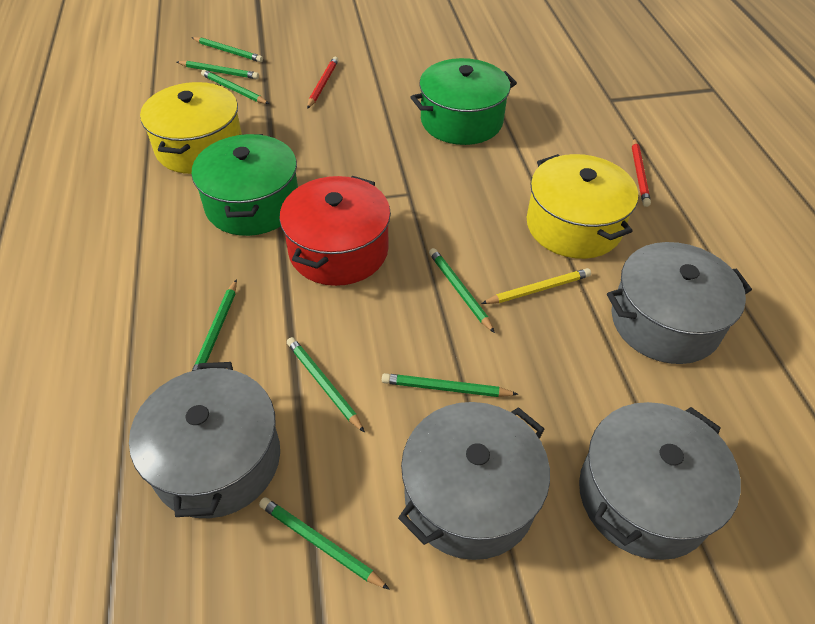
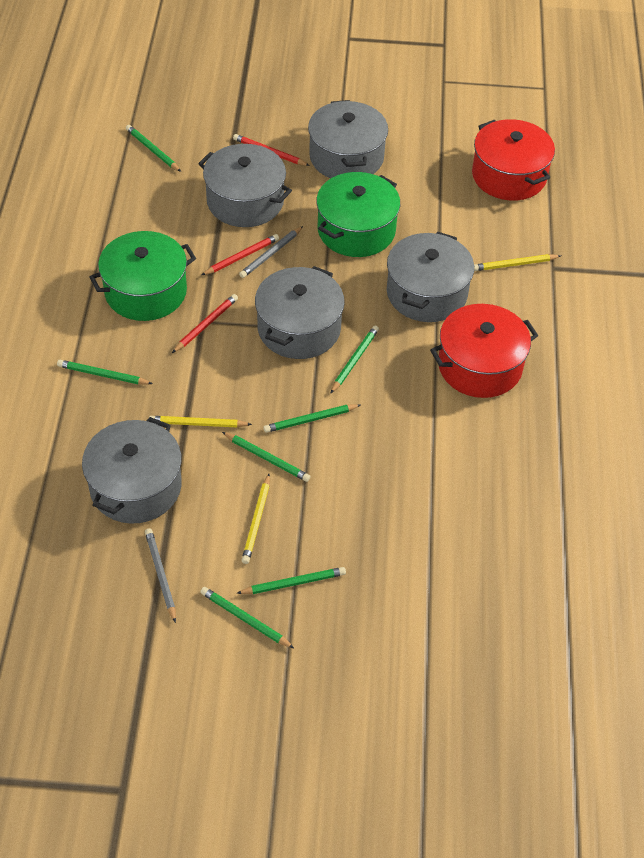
green pencil: 8 -> 7
grey pencil: 0 -> 2
grey pot: 4 -> 5
red pencil: 2 -> 3
red pot: 1 -> 2
yellow pencil: 1 -> 3
yellow pot: 2 -> 0

